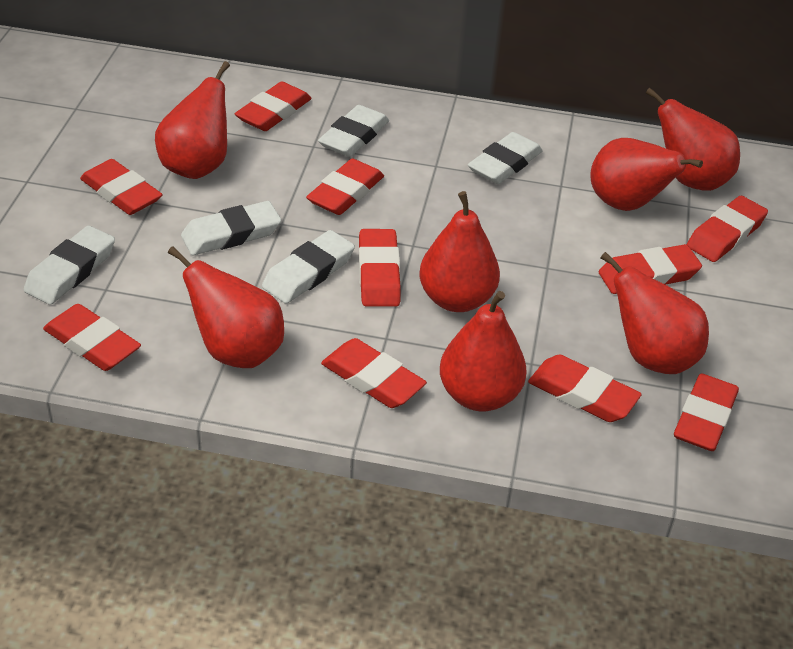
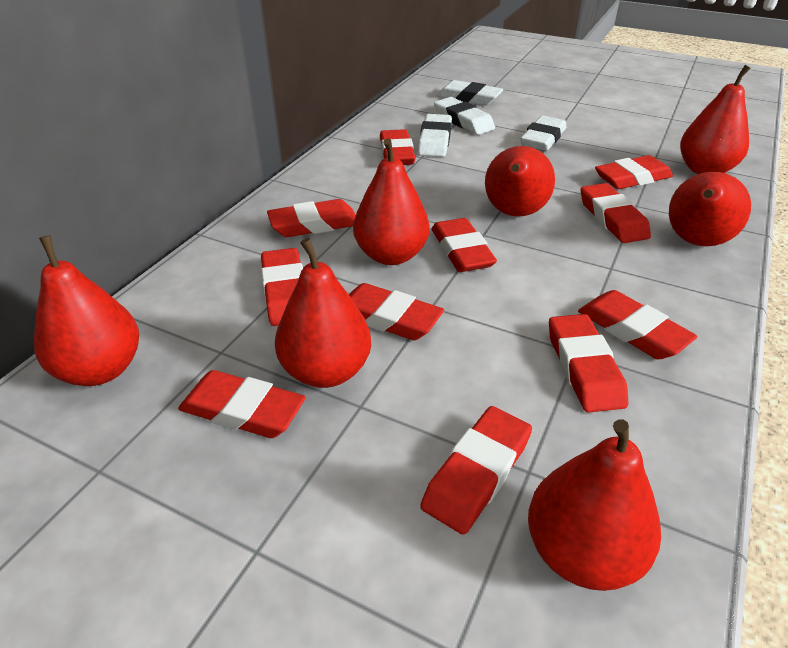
red eraser: 10 -> 11
white eraser: 5 -> 4

